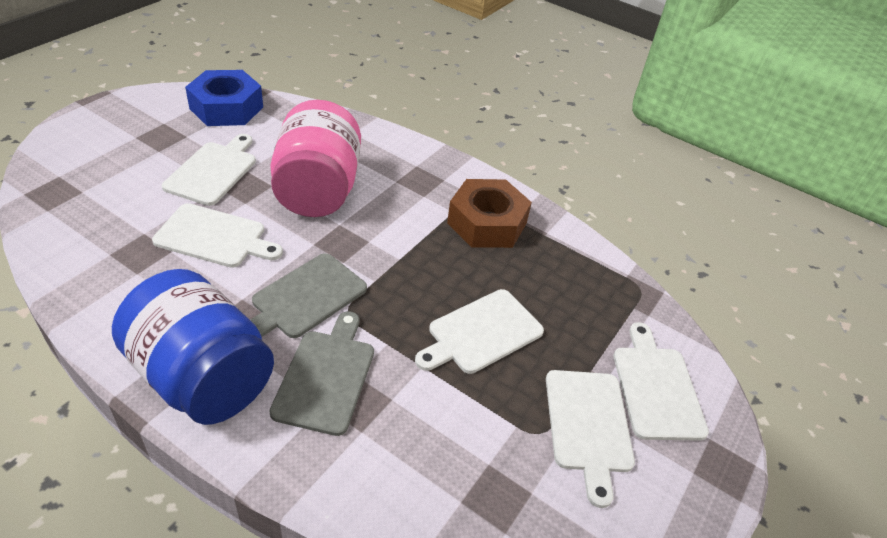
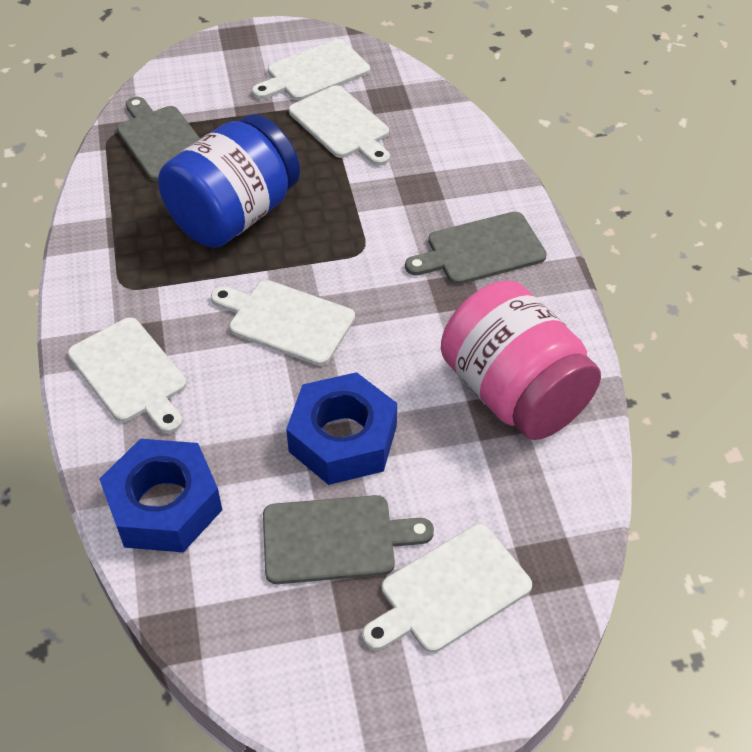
blue nut: 1 -> 2
brown nut: 1 -> 0
grey cutting board: 2 -> 3

